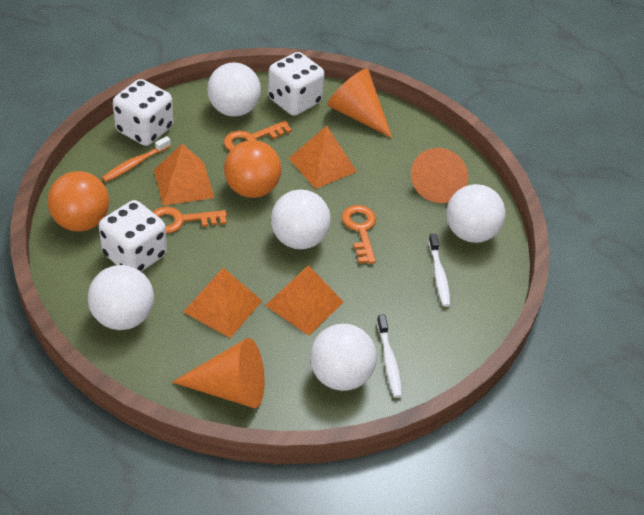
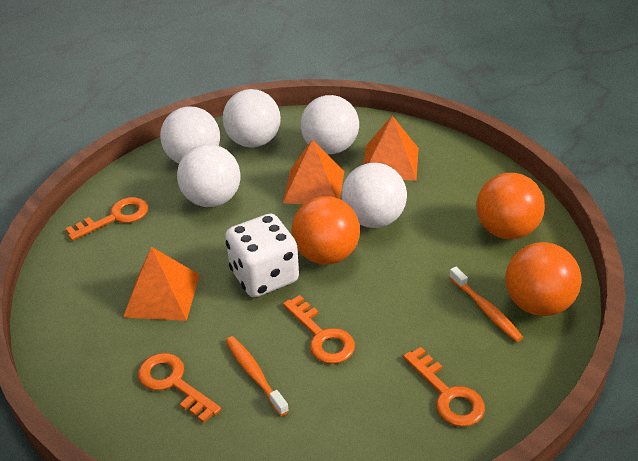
orange ball: 2 -> 3
orange cone: 3 -> 0
orange key: 3 -> 4
orange pyramid: 4 -> 3
orange toothbrush: 1 -> 2
white dice: 3 -> 1
white toothbrush: 2 -> 0

